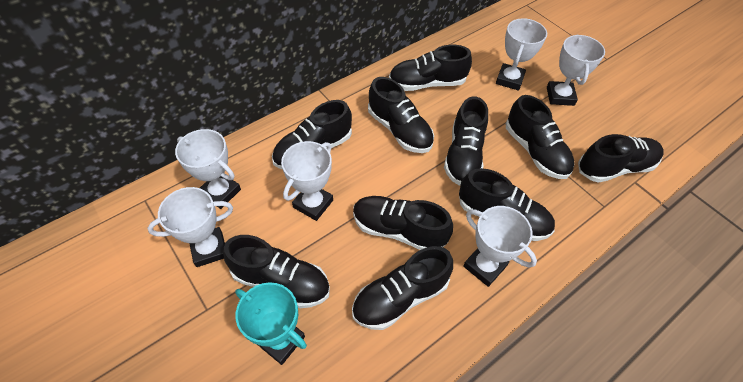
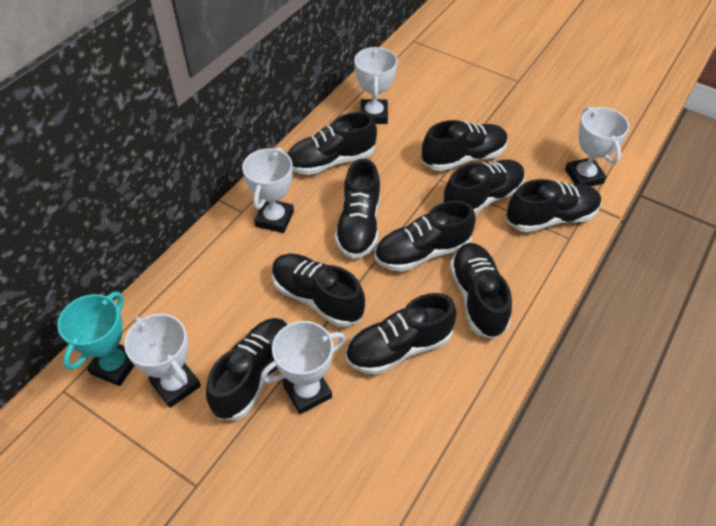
white trophy: 6 -> 5

